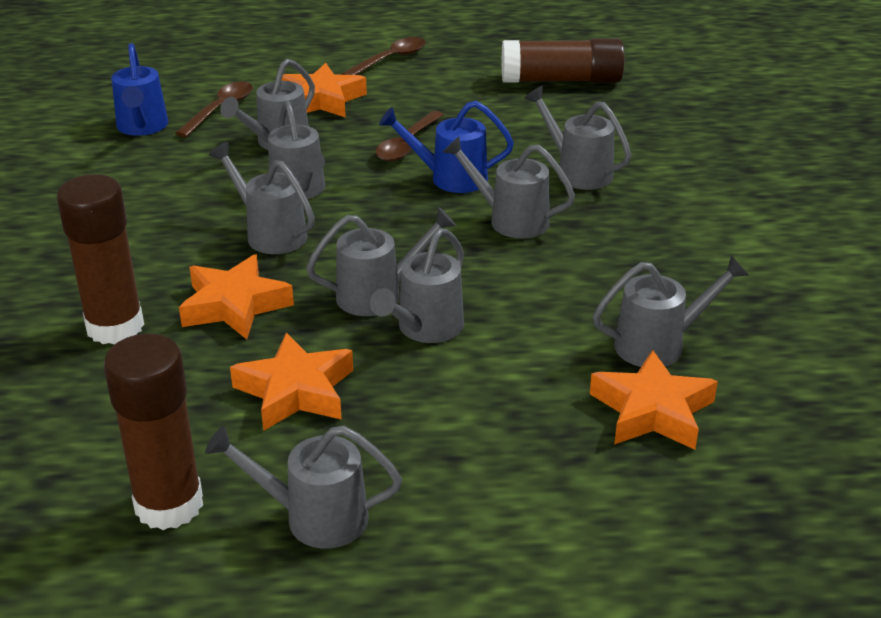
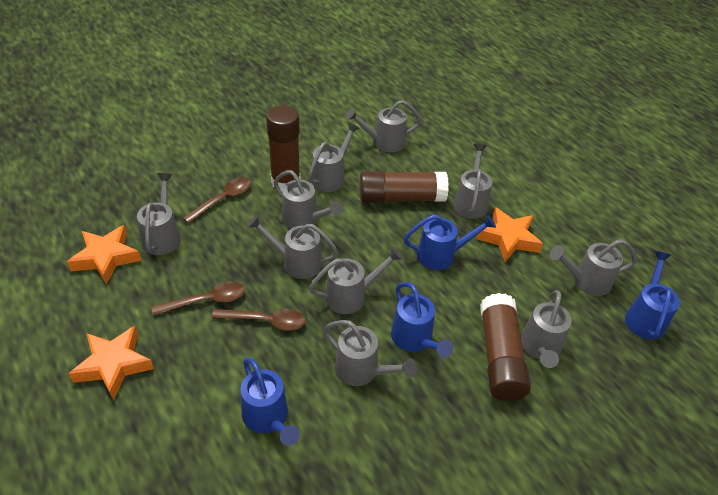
blue watering can: 2 -> 4
grey watering can: 9 -> 10
orange star: 4 -> 3

